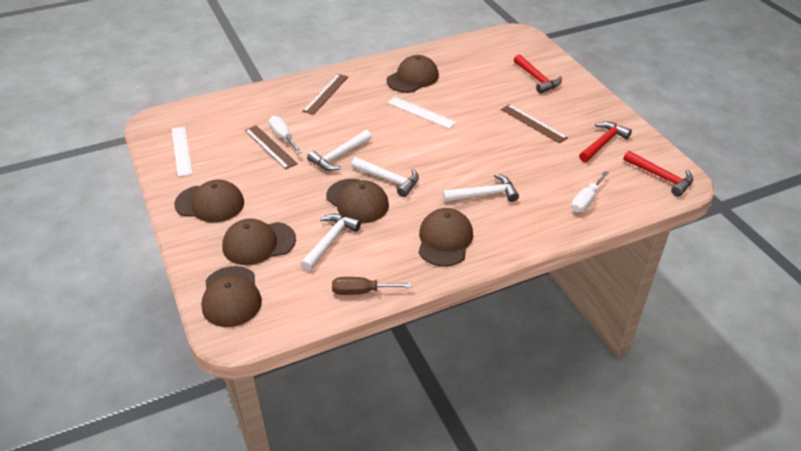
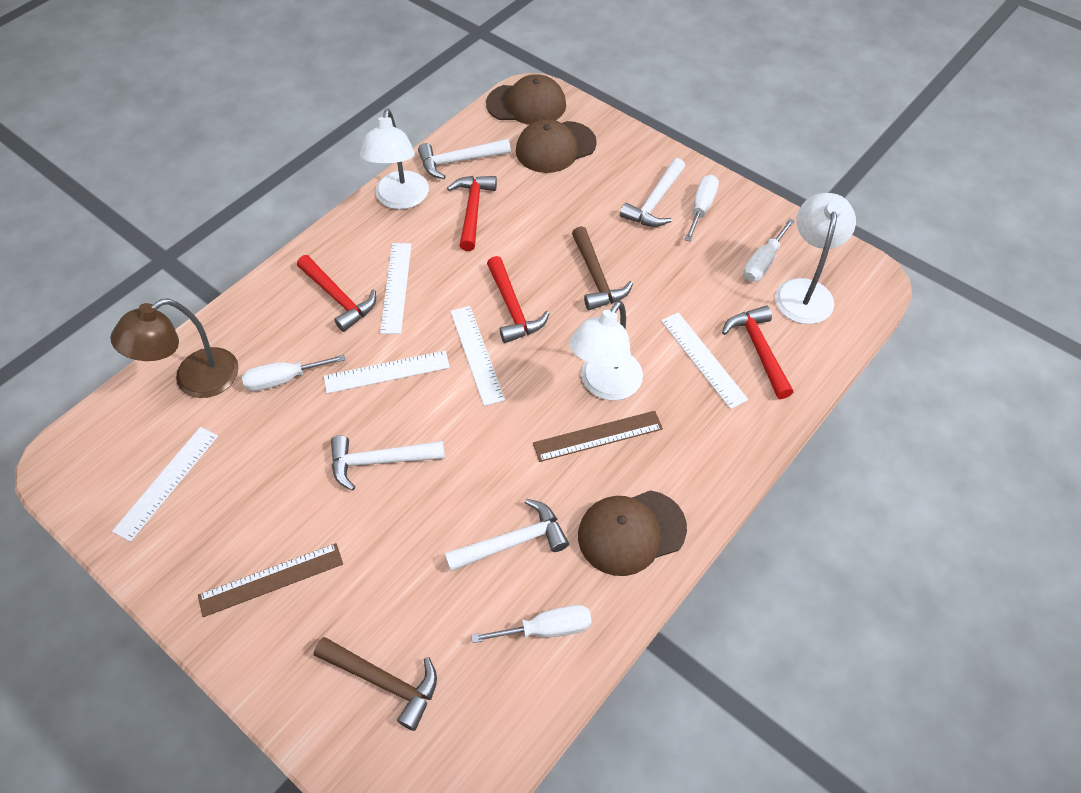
brown cap: 6 -> 3
brown hammer: 0 -> 2
brown lamp: 0 -> 1
brown ruler: 3 -> 2
brown screwdriver: 1 -> 0
red hammer: 3 -> 4
white lamp: 0 -> 3
white ruler: 2 -> 5
white screwdriver: 2 -> 4

